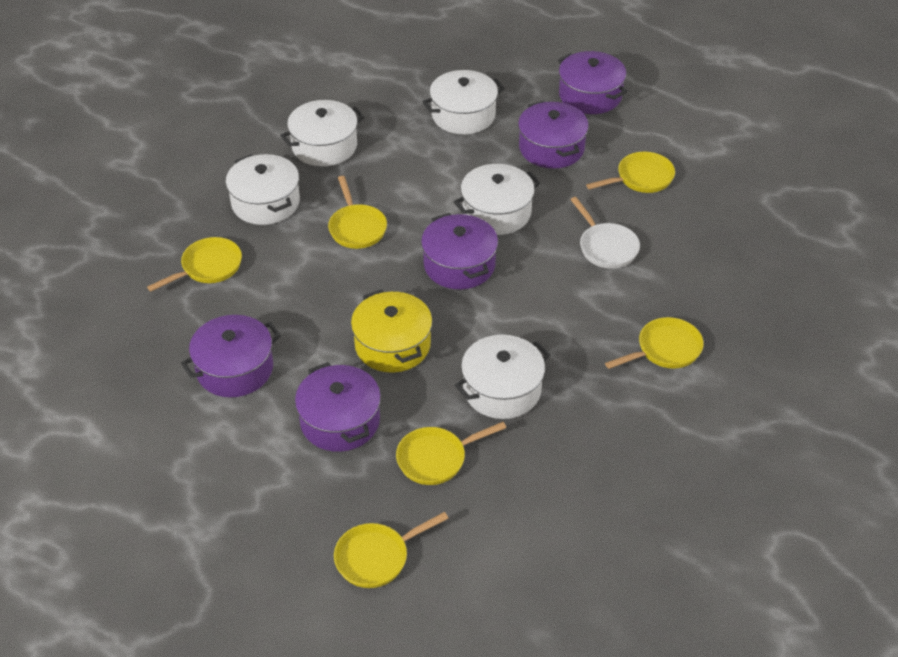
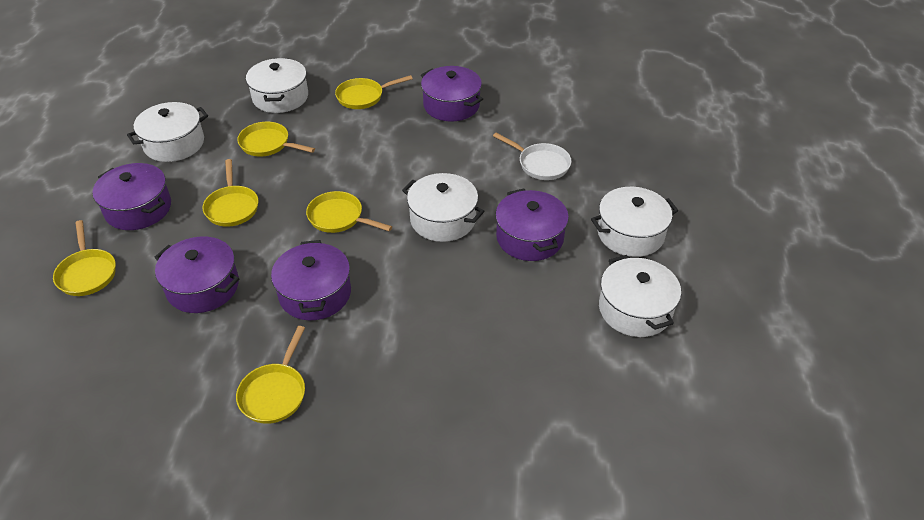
yellow pot: 1 -> 0

